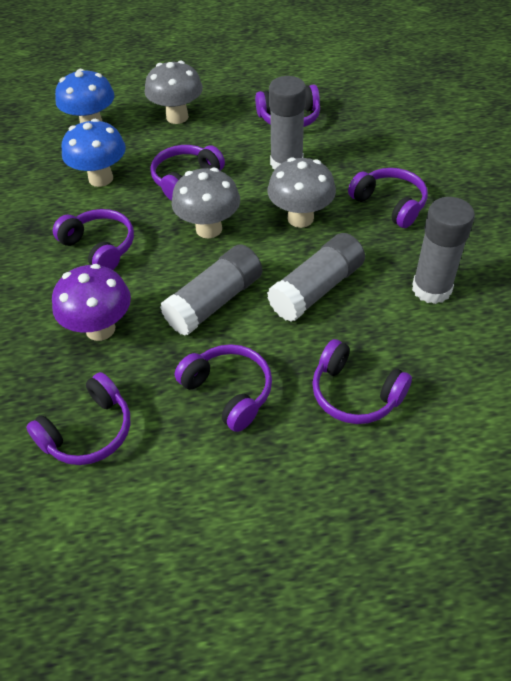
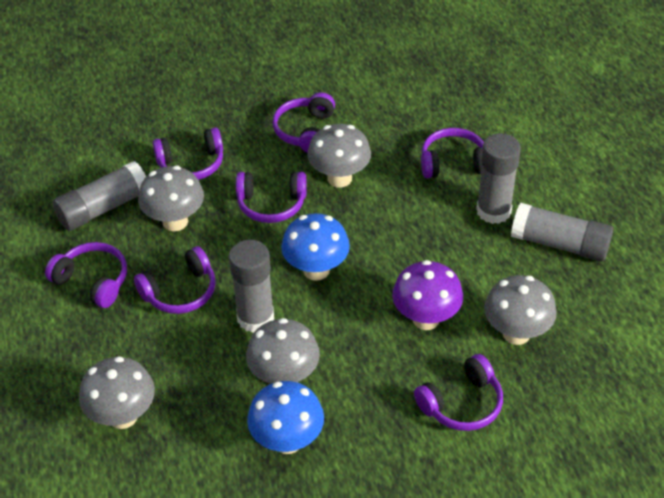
grey mushroom: 3 -> 5

